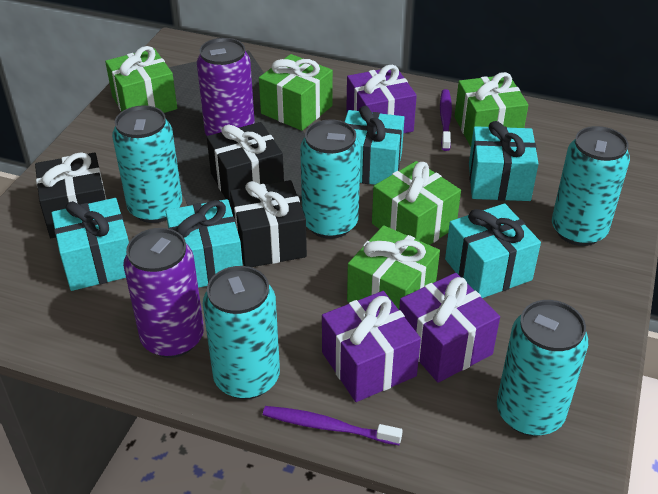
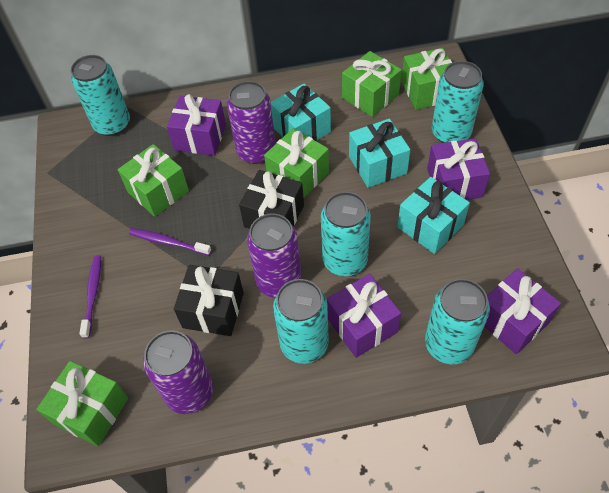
black gift: 3 -> 2
purple can: 2 -> 3
purple gift: 3 -> 4
turquoise gift: 5 -> 3

